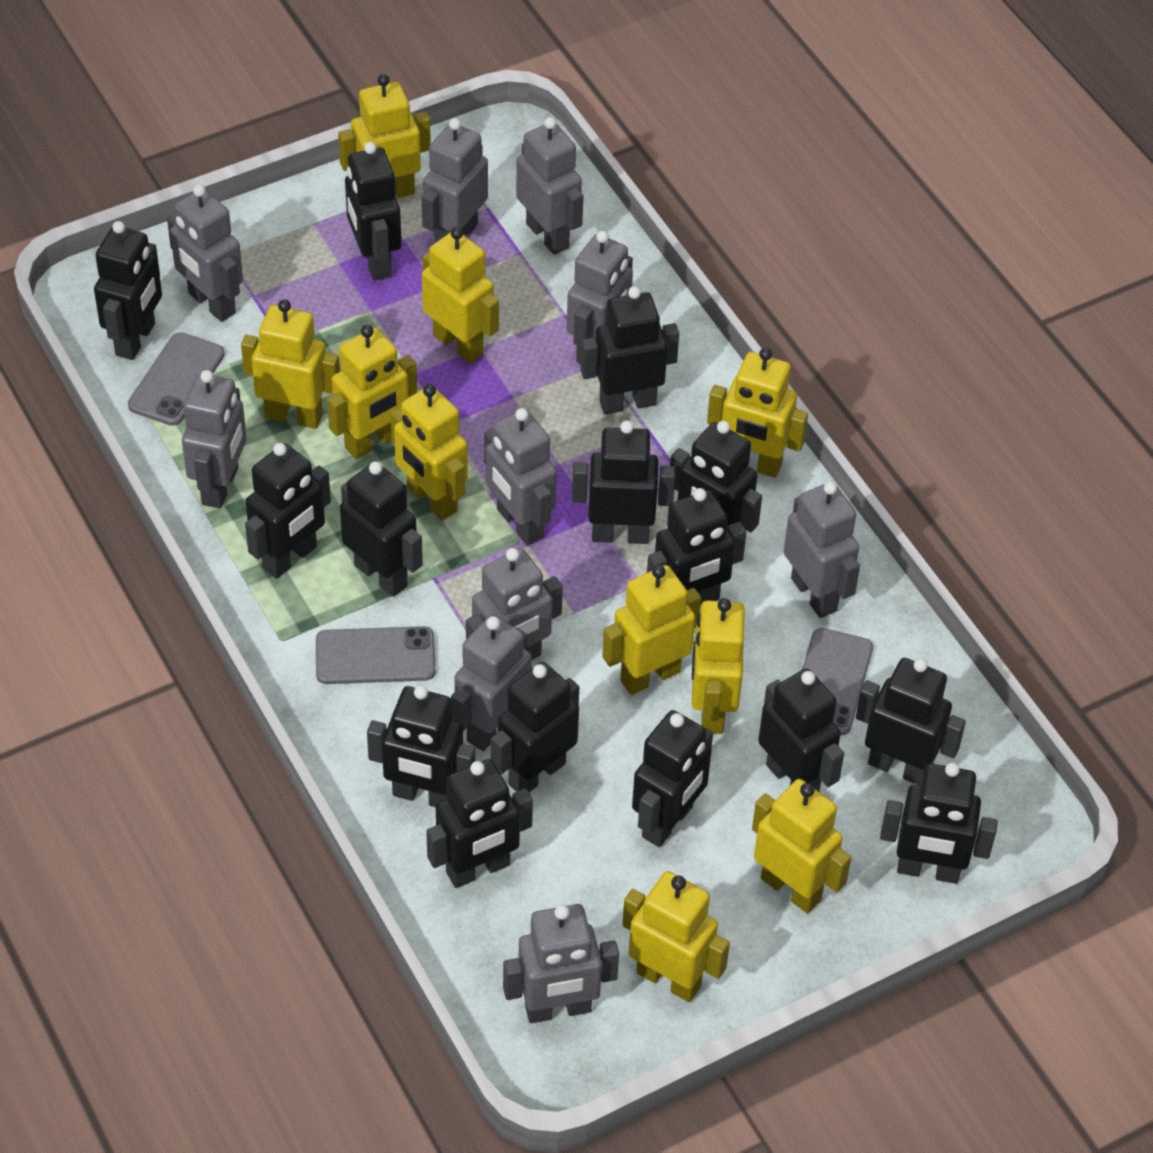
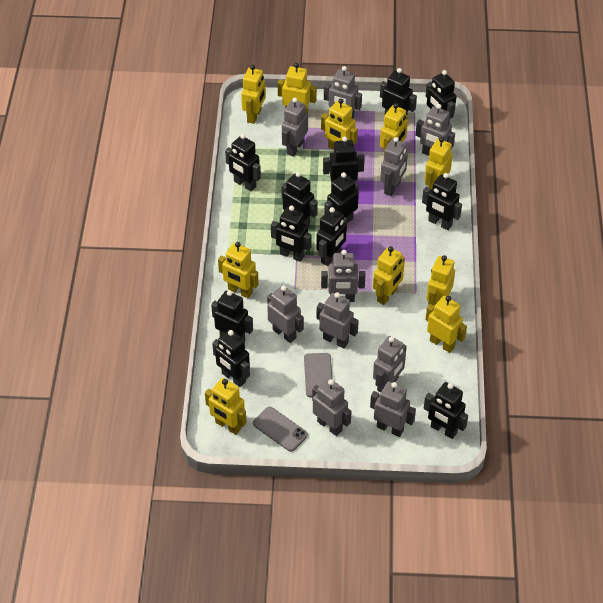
black robot: 15 -> 12
grey phone: 3 -> 2

